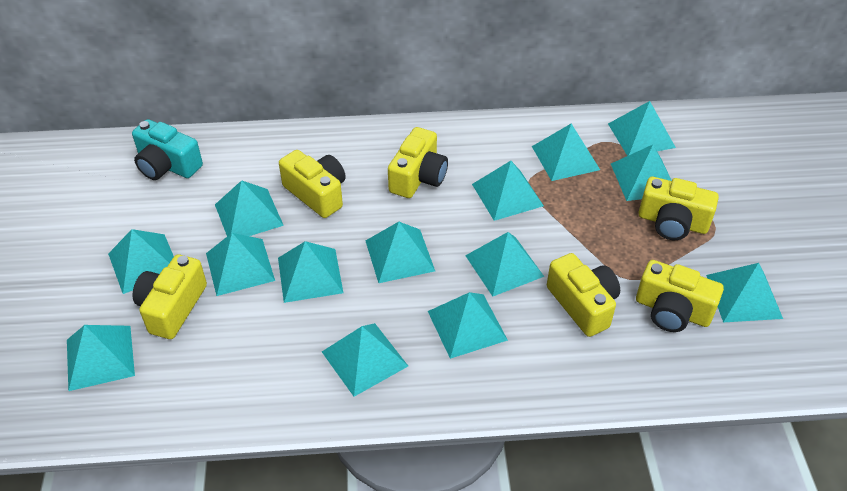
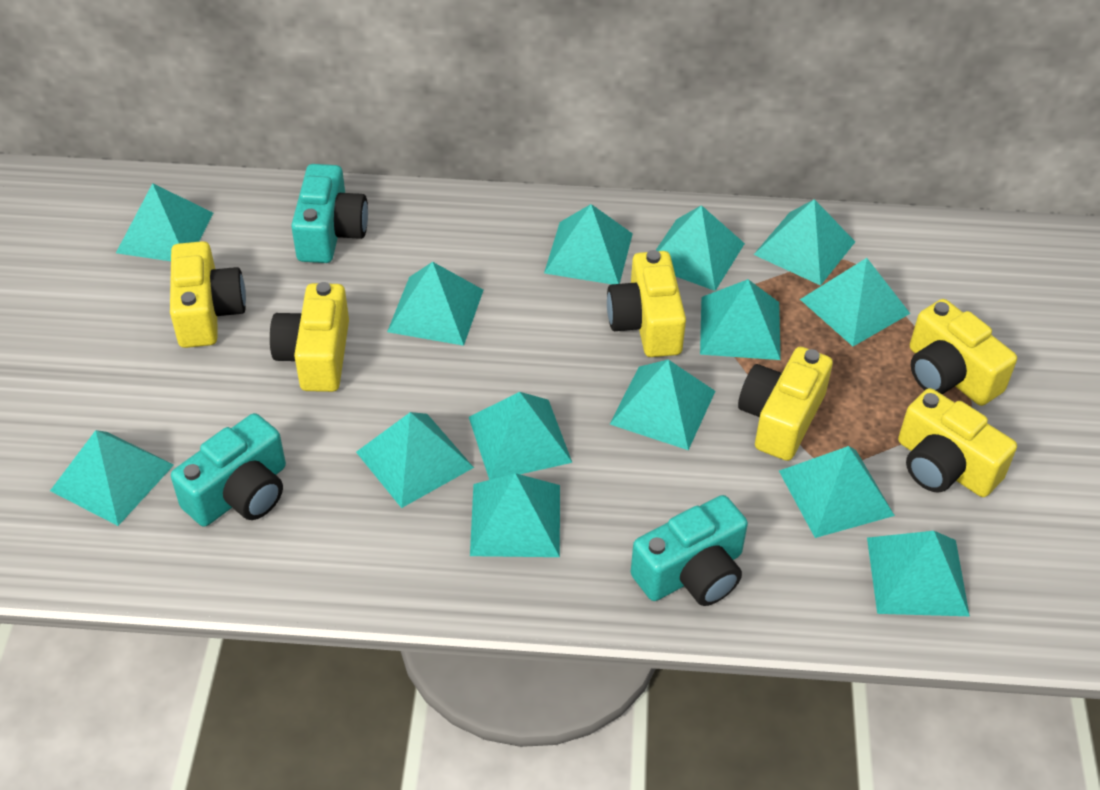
turquoise camera: 1 -> 3

